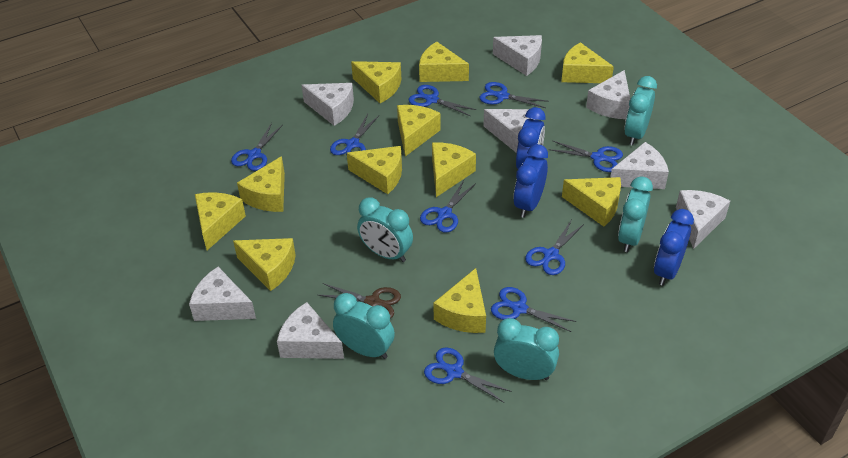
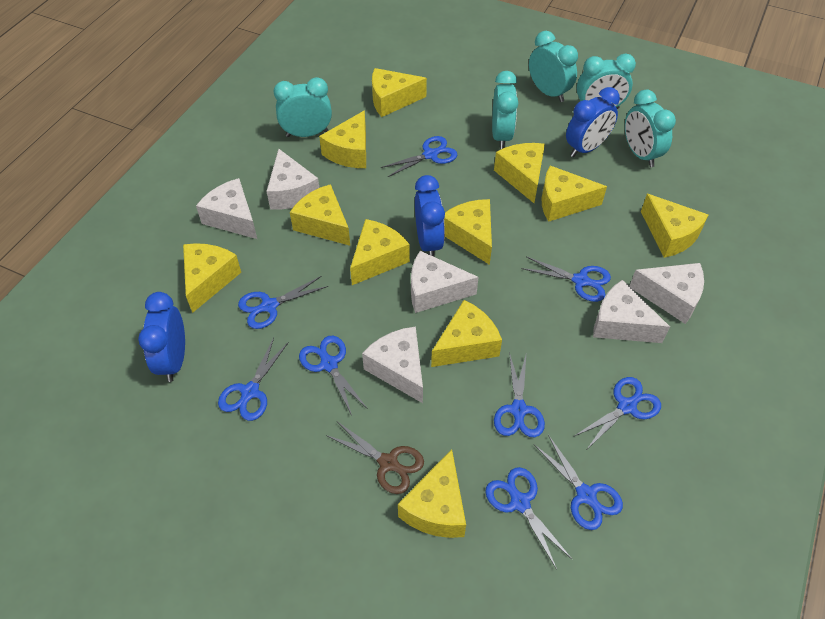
white cheese: 8 -> 6

